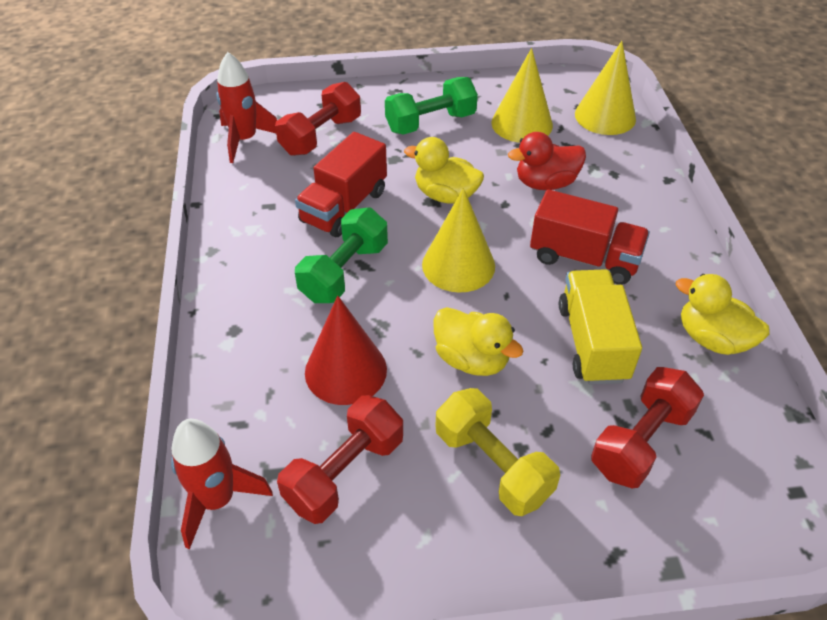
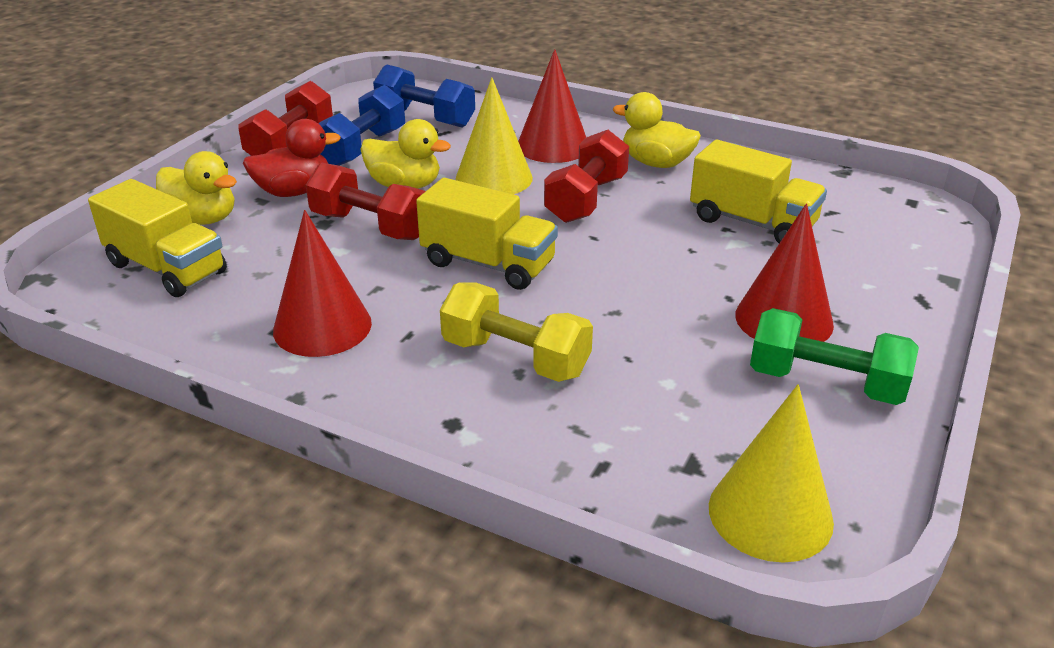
blue dumbbell: 0 -> 2
green dumbbell: 2 -> 1
red cone: 1 -> 3
red rocket: 2 -> 0
red truck: 2 -> 0
yellow cone: 3 -> 2
yellow truck: 1 -> 3

